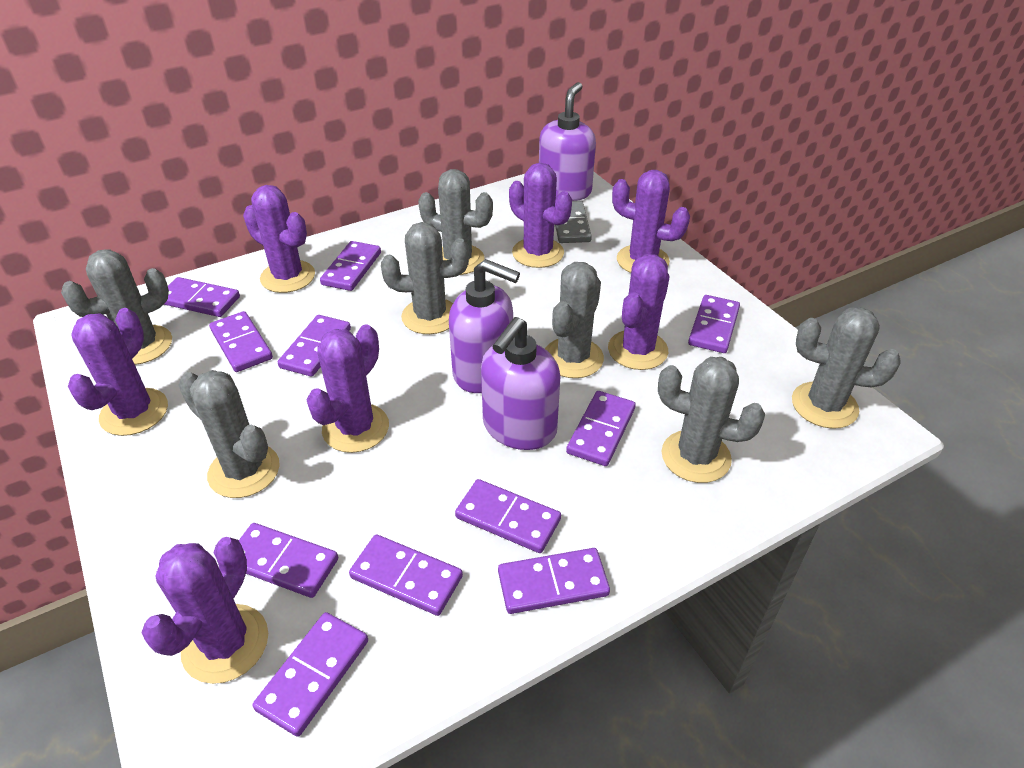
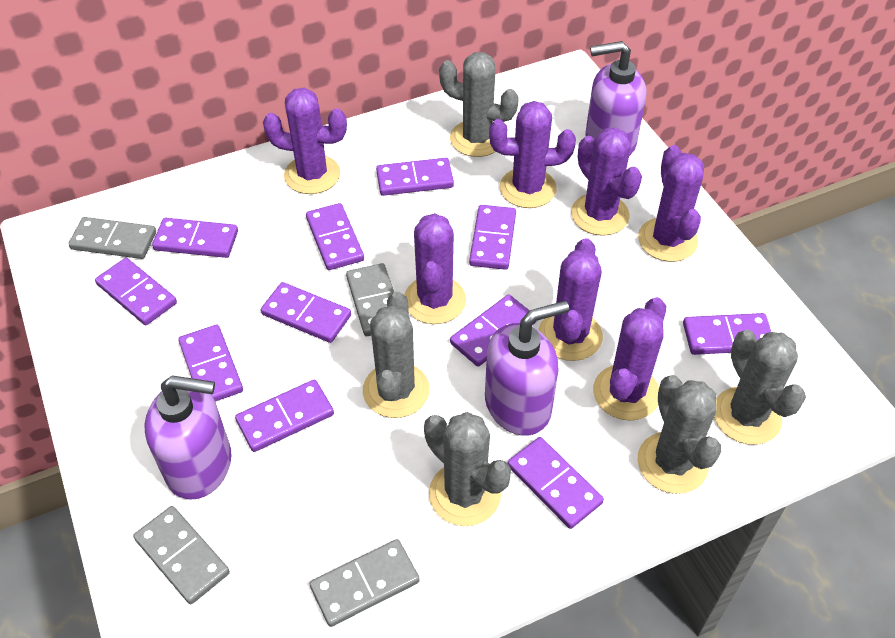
grey cactus: 7 -> 5
grey domino: 1 -> 4

